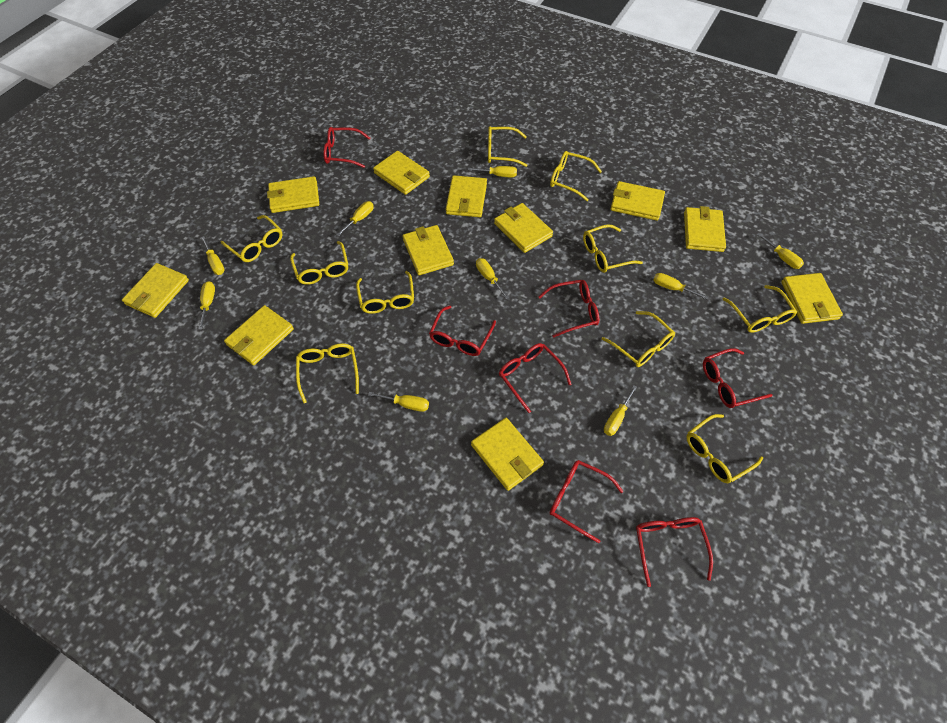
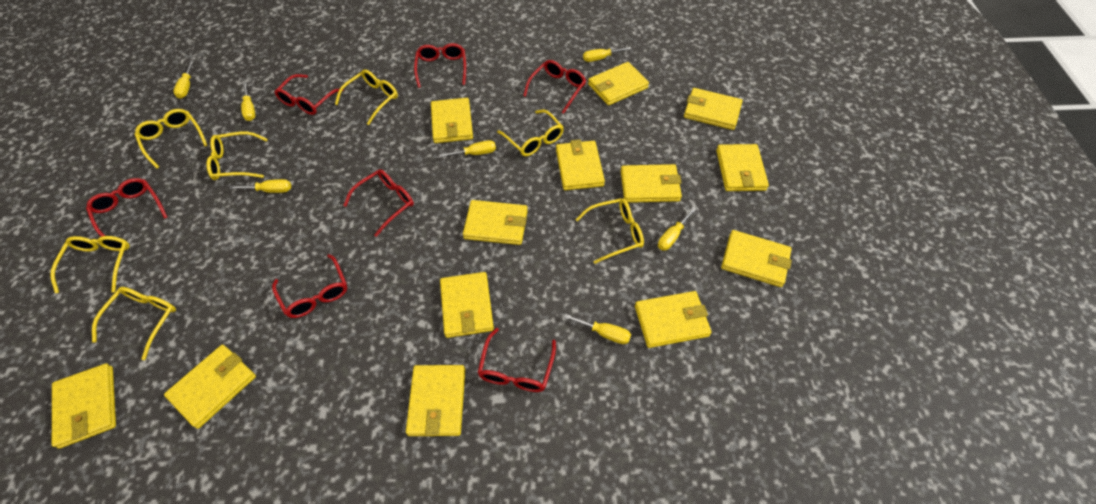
yellow glasses: 10 -> 7
yellow screwdriver: 9 -> 7
yellow wallet: 11 -> 13

